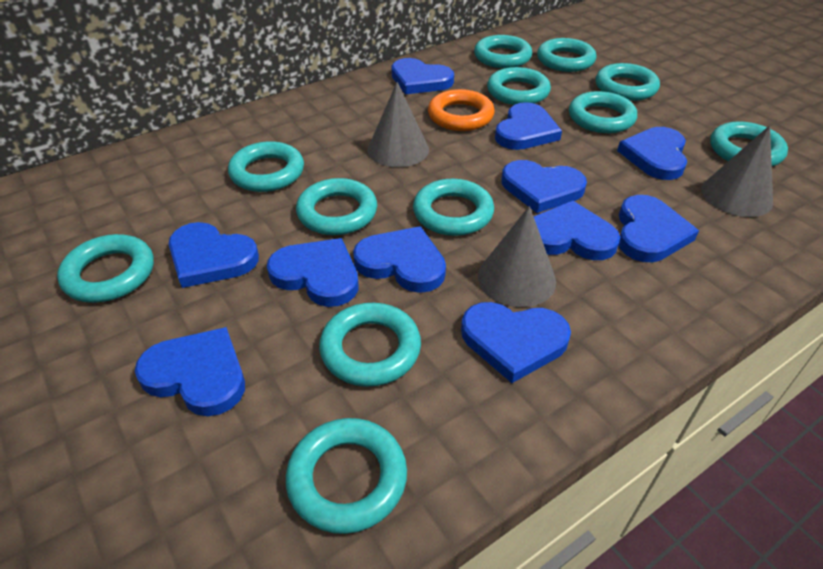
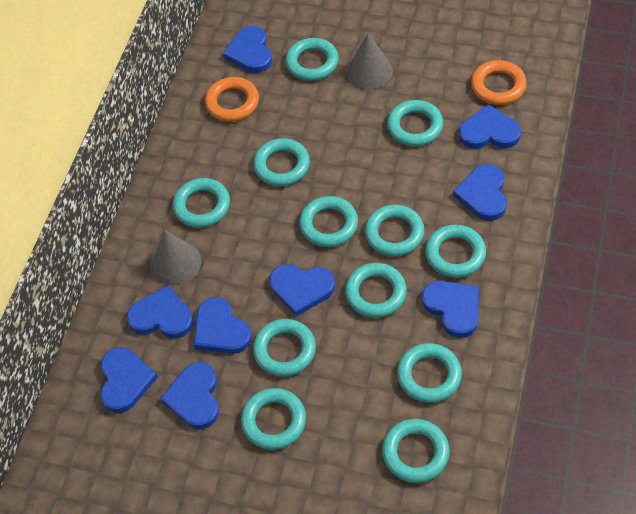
blue heart: 11 -> 9
grey cone: 3 -> 2
orange ring: 1 -> 2

